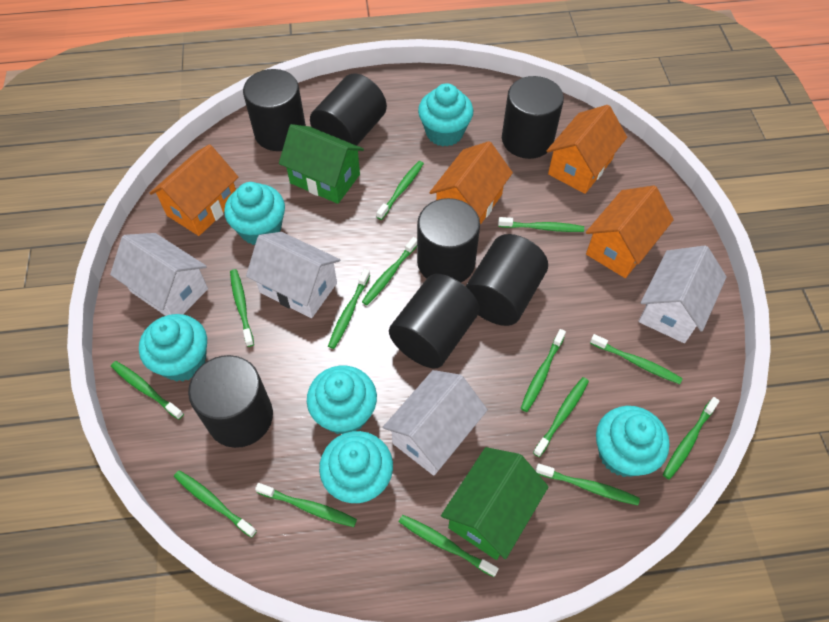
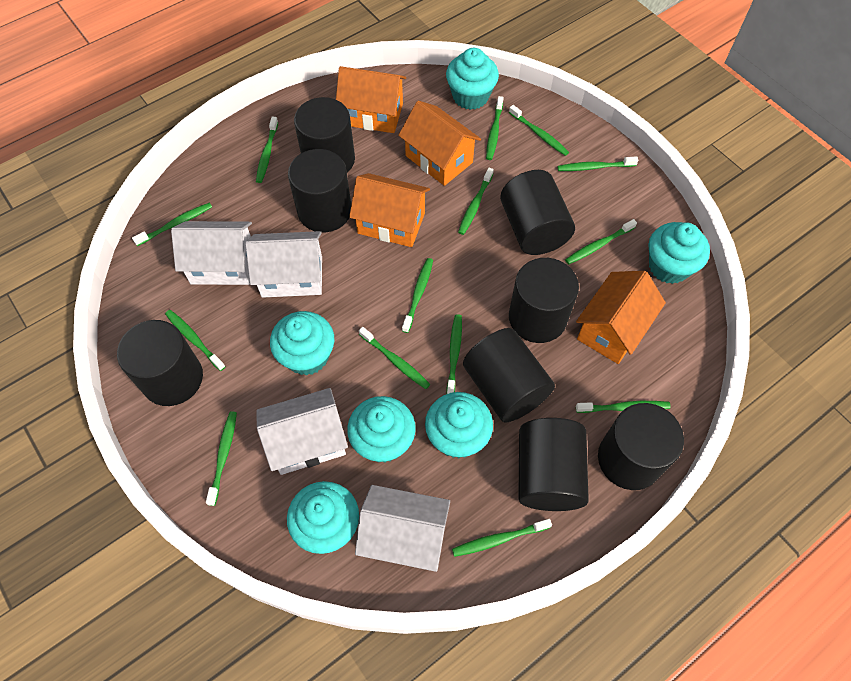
black cylinder: 7 -> 8
green house: 2 -> 0

